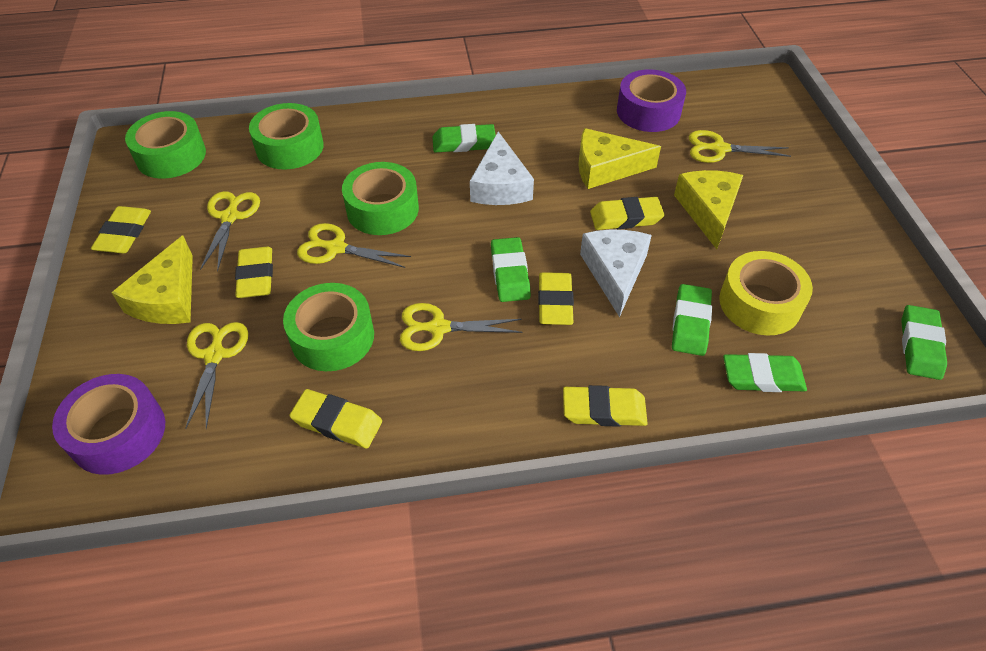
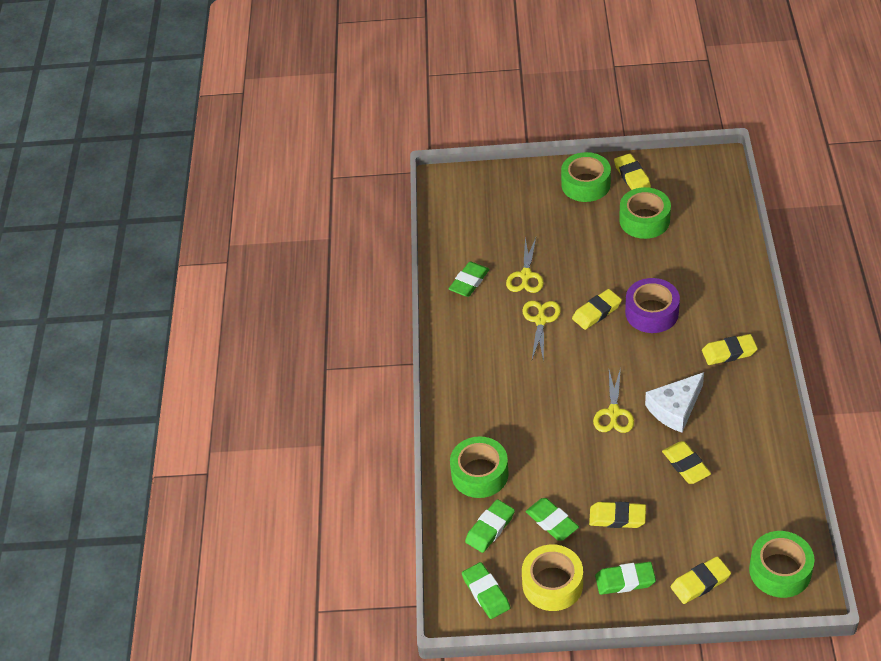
purple tape: 2 -> 1
white cheese: 2 -> 1
yellow cheese: 3 -> 0
yellow scissors: 5 -> 3

